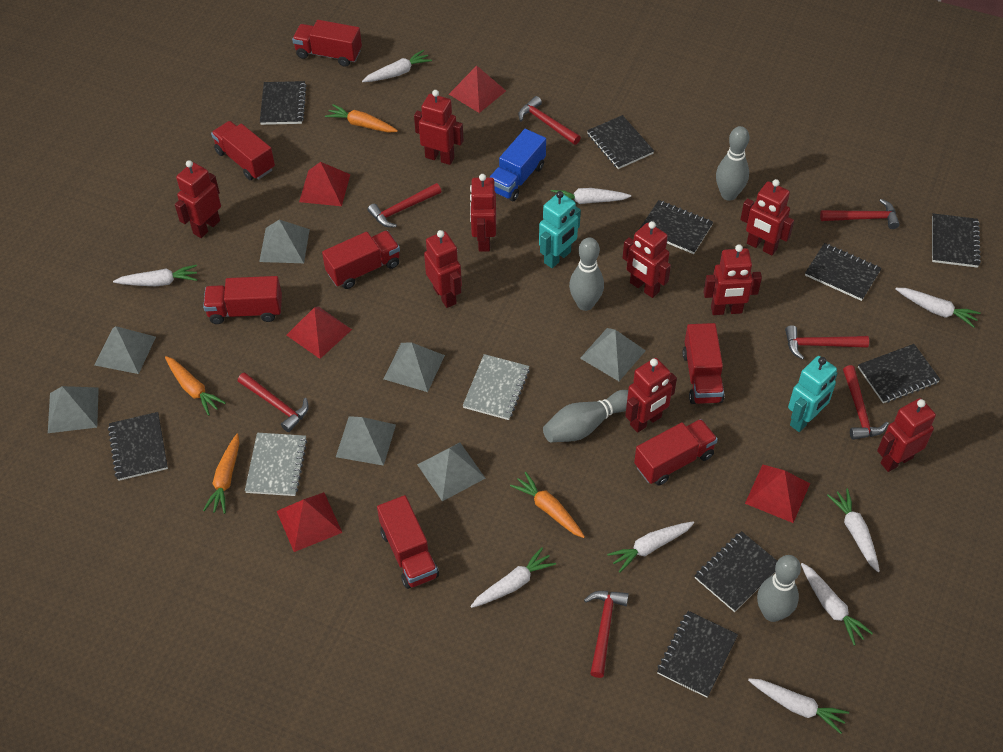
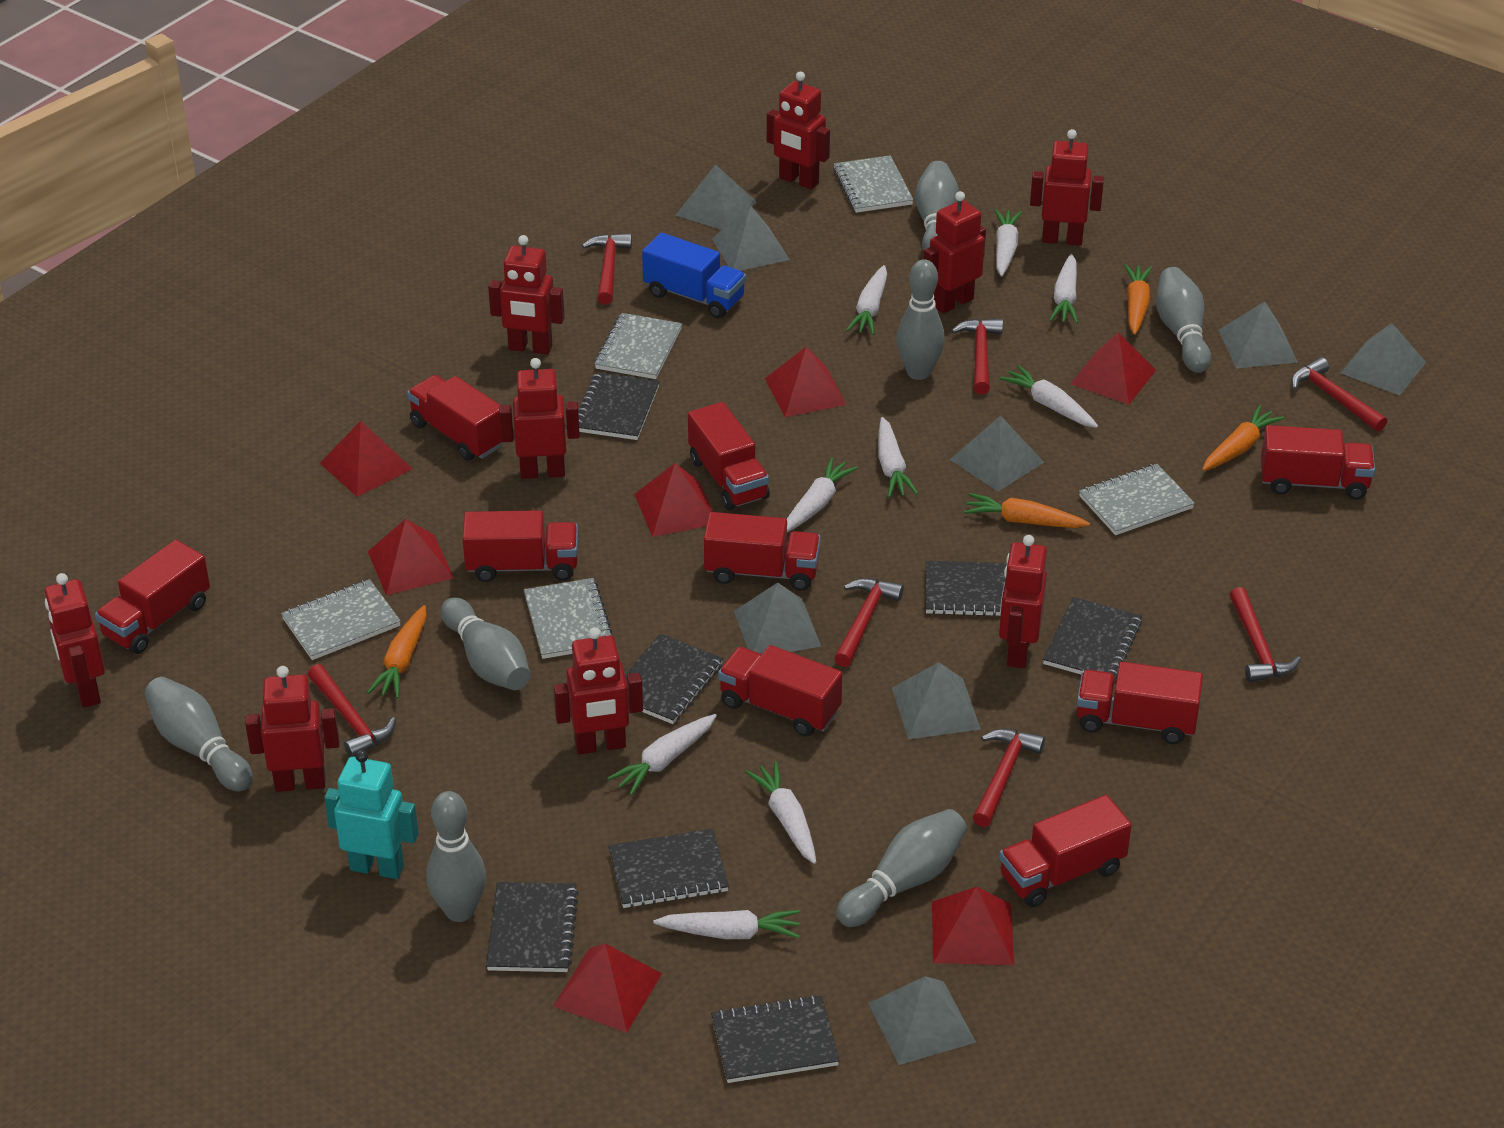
black notebook: 9 -> 7
grey bowling pin: 4 -> 7
grey notebook: 2 -> 5
grey pyramid: 7 -> 8
red pyramid: 5 -> 7
red truck: 7 -> 9
turquoise robot: 2 -> 1

